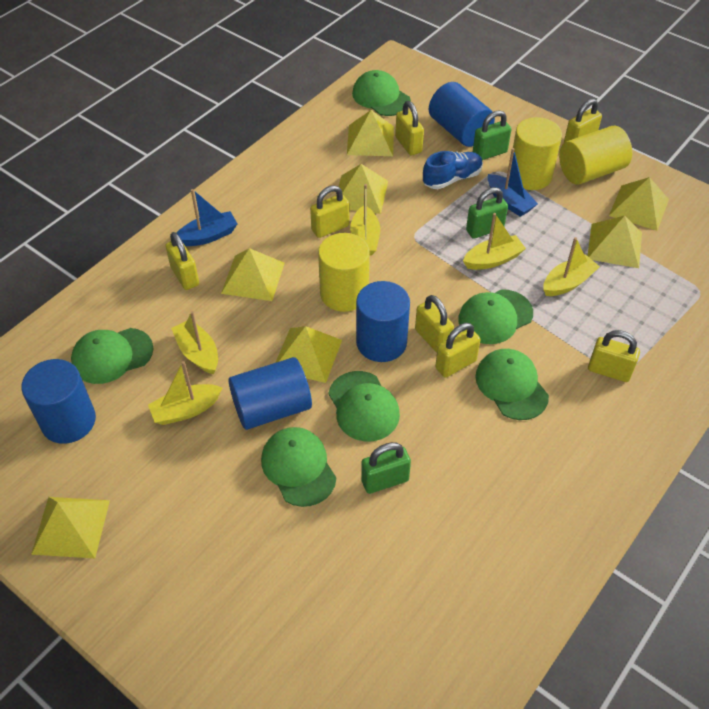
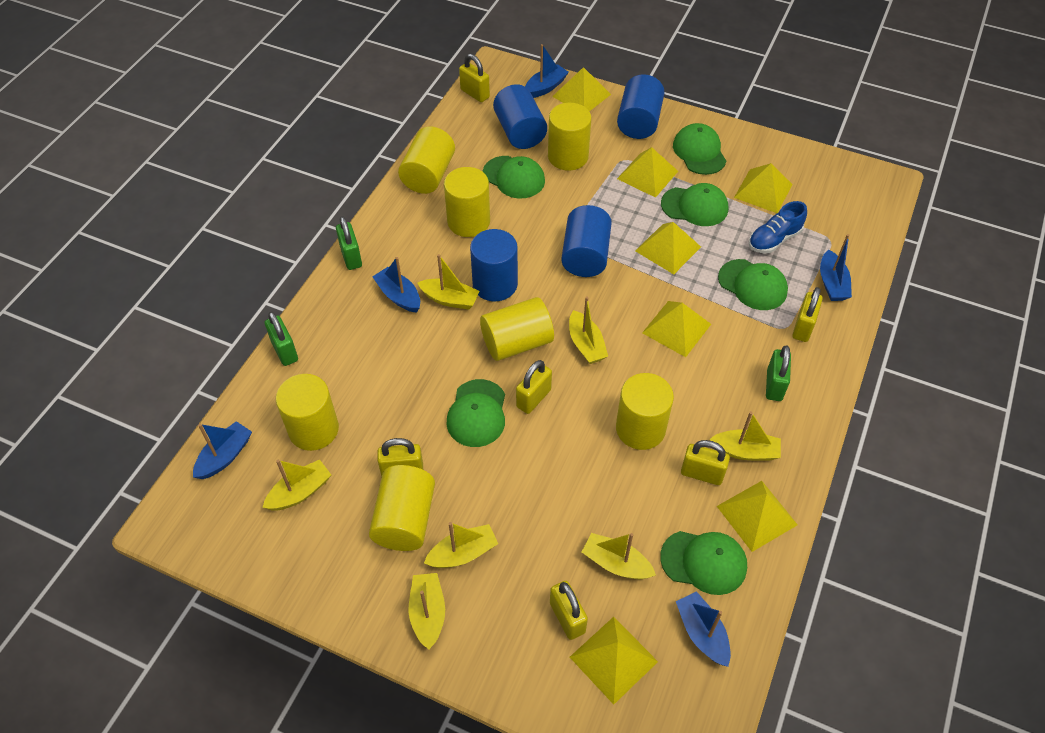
blue boat: 2 -> 5
yellow boat: 5 -> 7
yellow cylinder: 3 -> 7
yellow padlock: 7 -> 6

